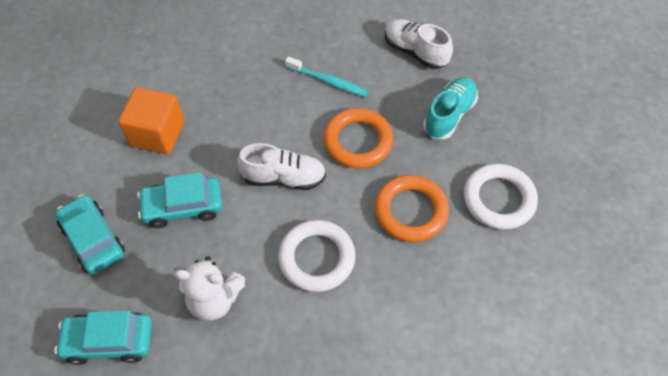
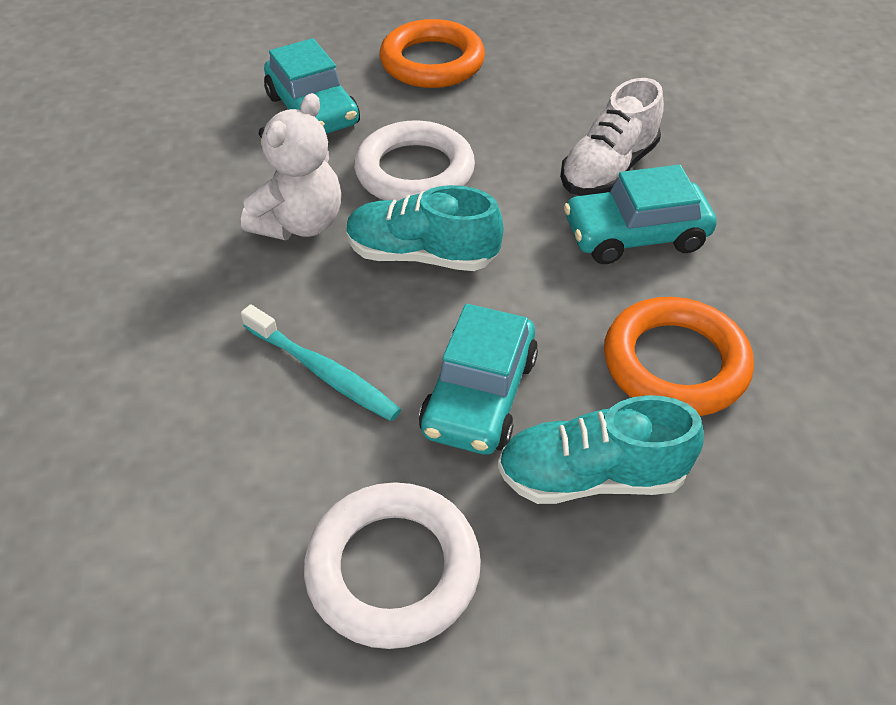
orange cube: 1 -> 0
turquoise shoe: 1 -> 2
white shoe: 2 -> 1

